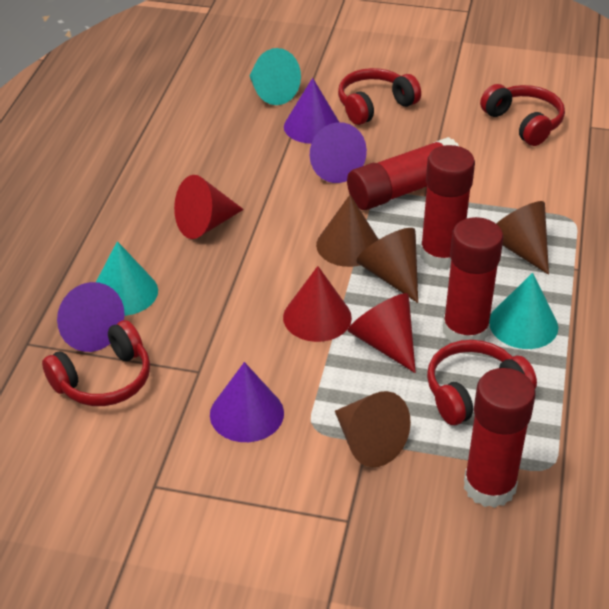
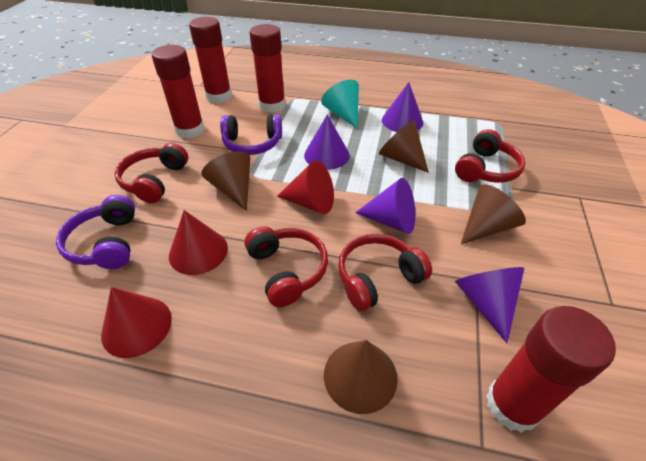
purple headphones: 0 -> 2
turquoise cone: 3 -> 1

